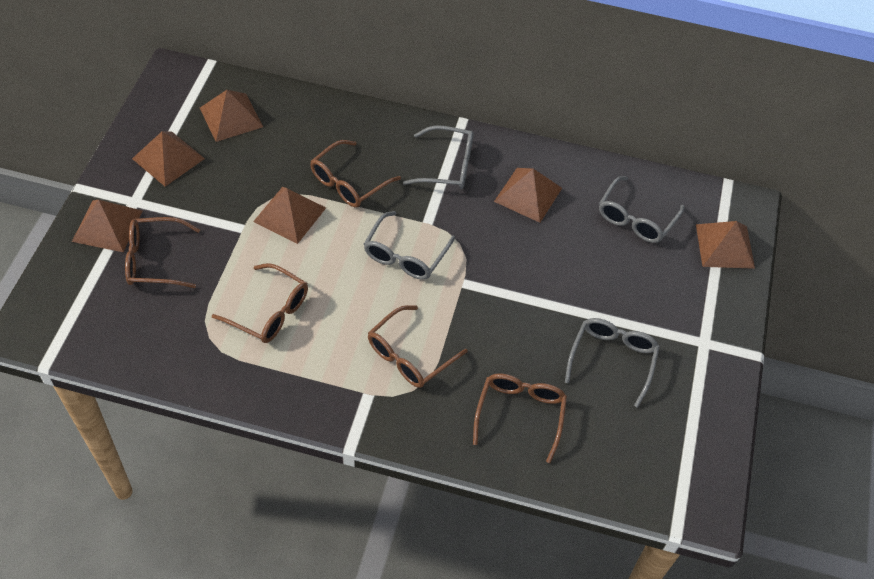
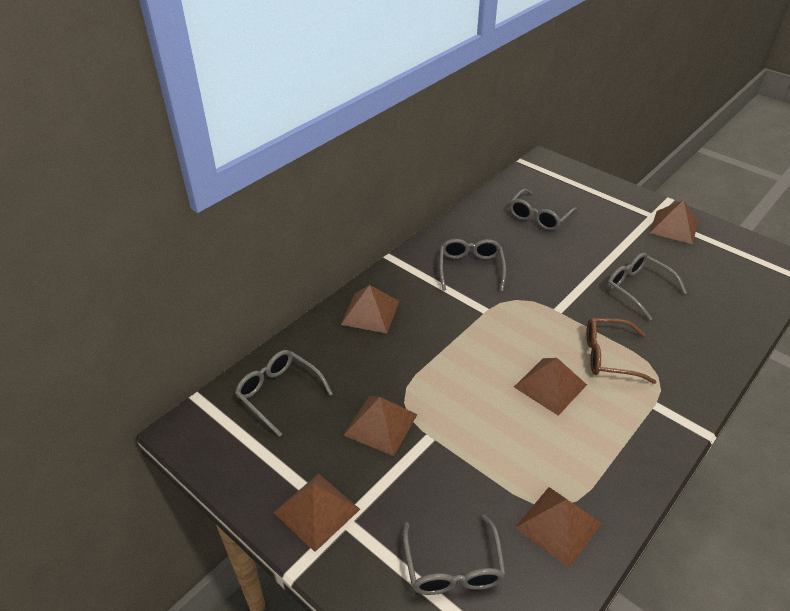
brown glasses: 5 -> 1
grey glasses: 4 -> 5

